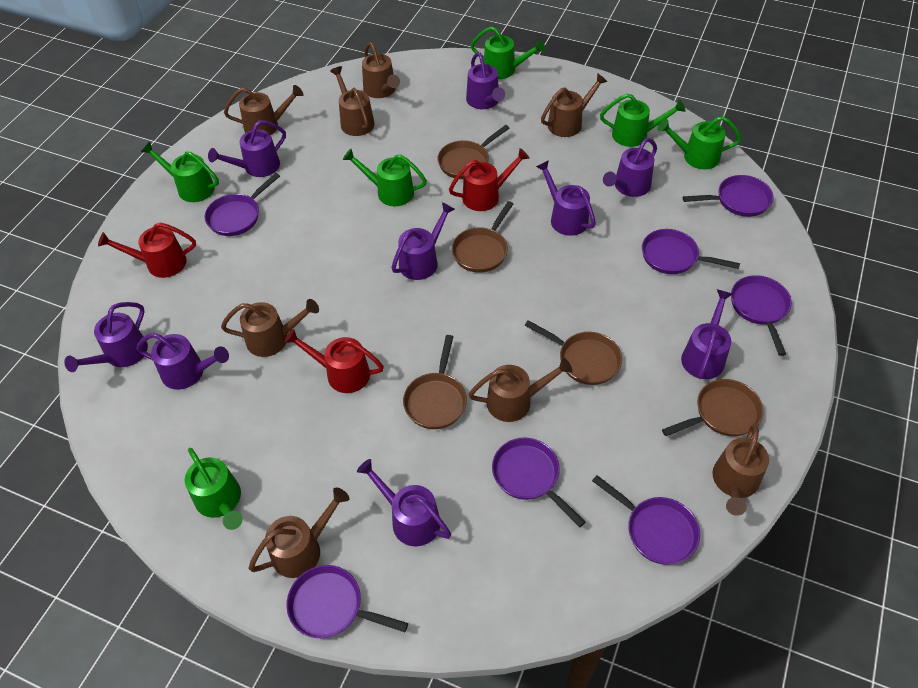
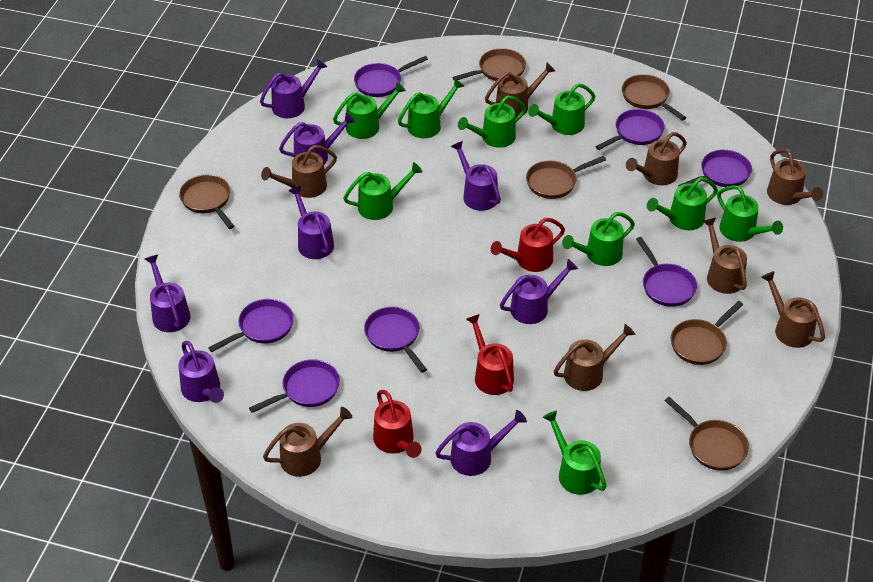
brown pan: 5 -> 6
green watering can: 6 -> 9
purple watering can: 9 -> 8

